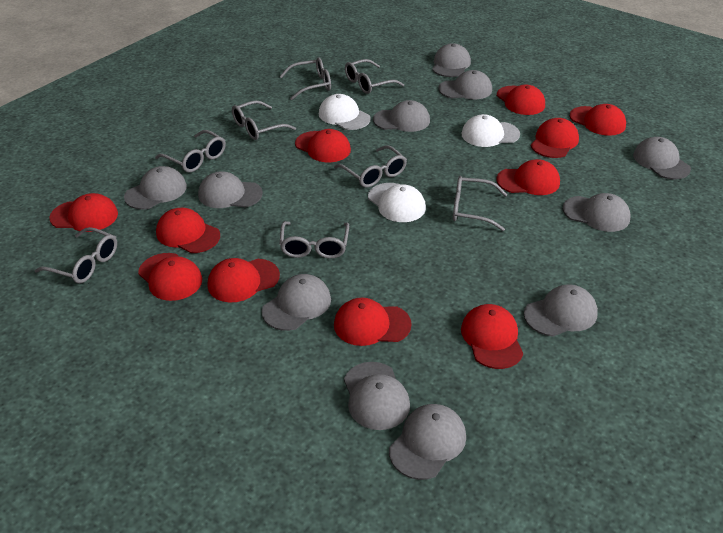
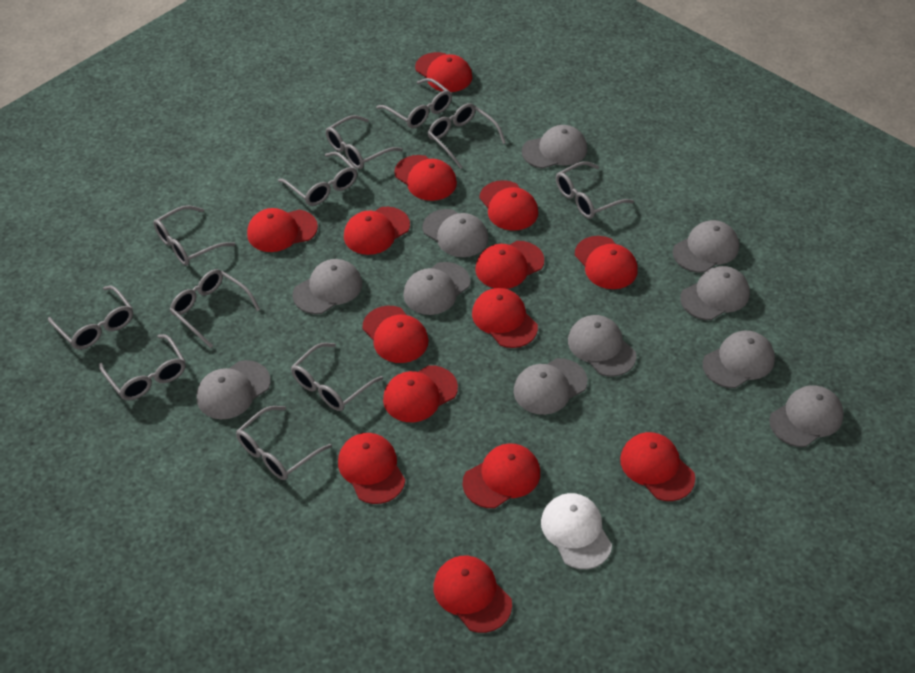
grey glasses: 8 -> 11
red cap: 11 -> 14
white cap: 3 -> 1

